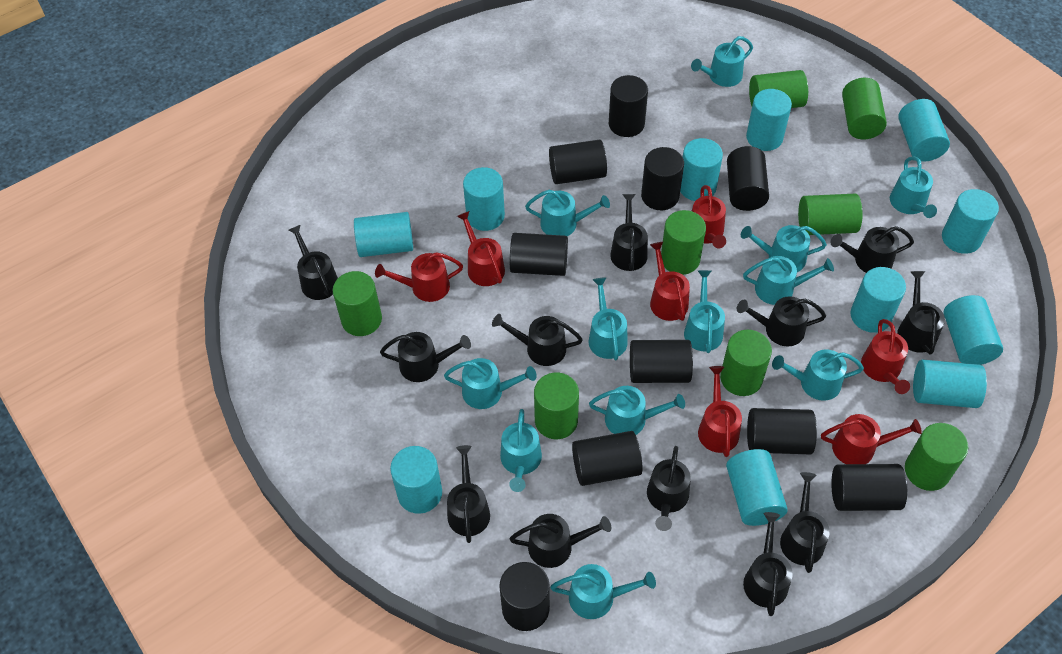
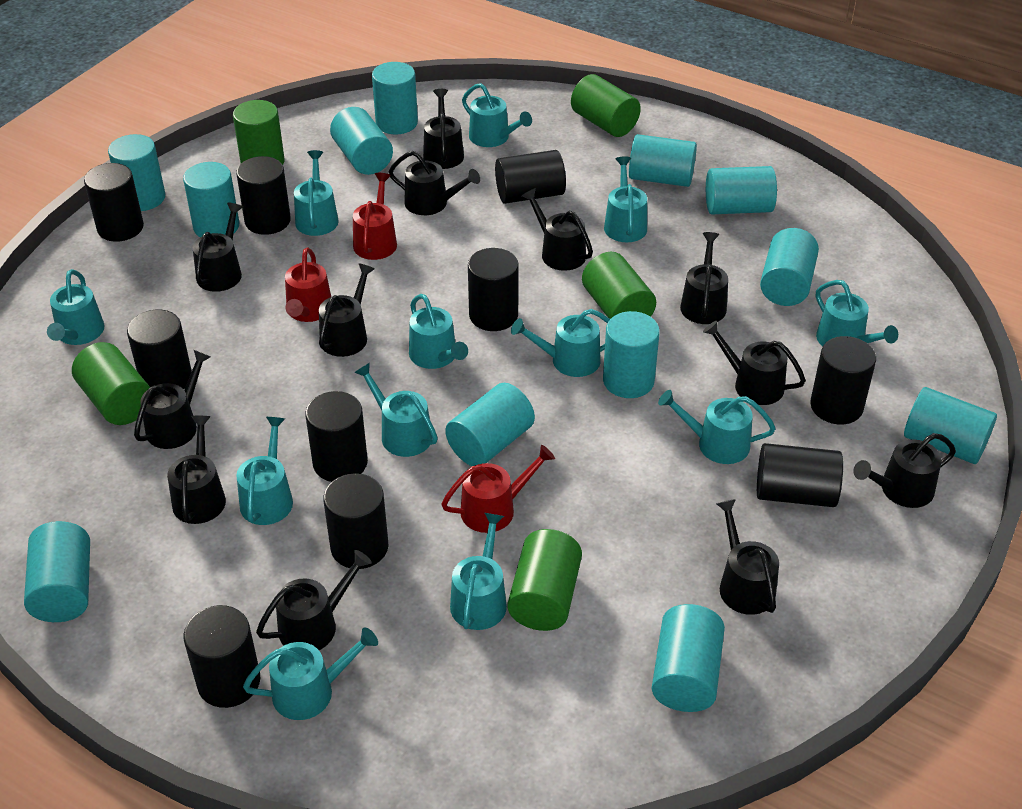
green cylinder: 8 -> 5
red watering can: 7 -> 3
turquoise cylinder: 11 -> 12

